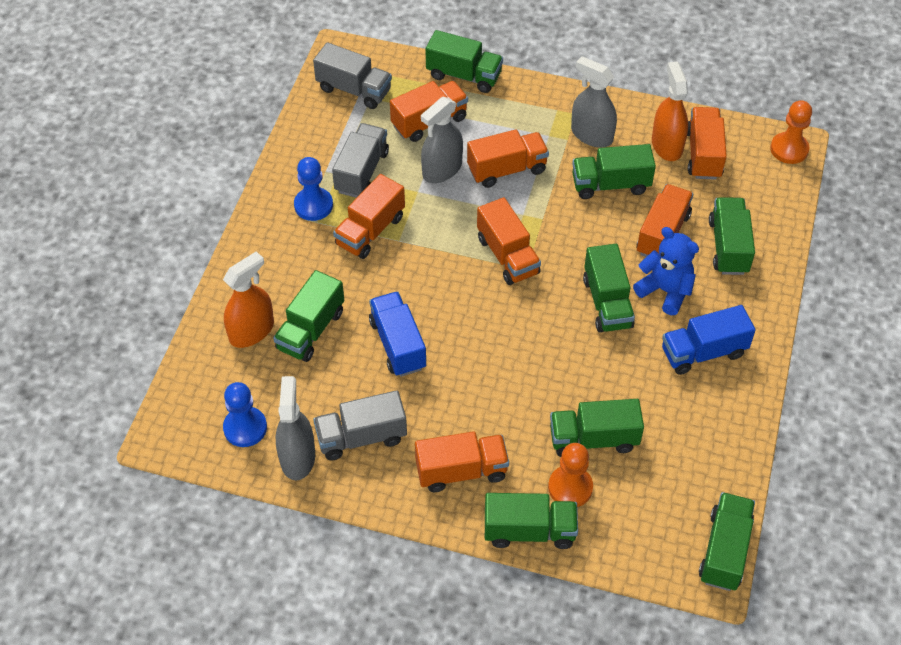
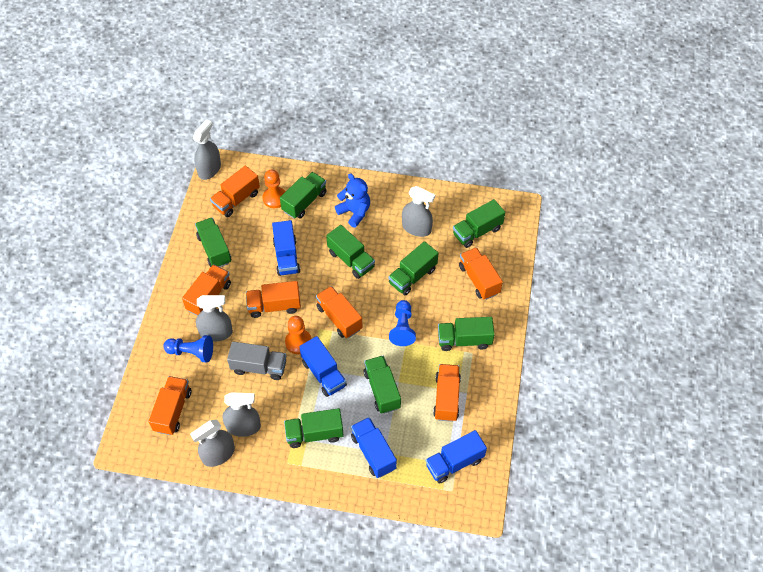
blue truck: 2 -> 4
grey spray bottle: 3 -> 5
grey truck: 3 -> 1
orange spray bottle: 2 -> 0

